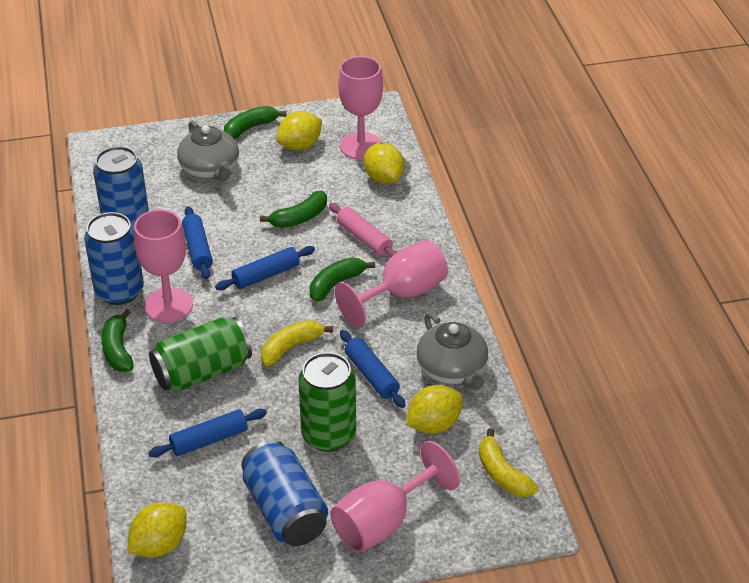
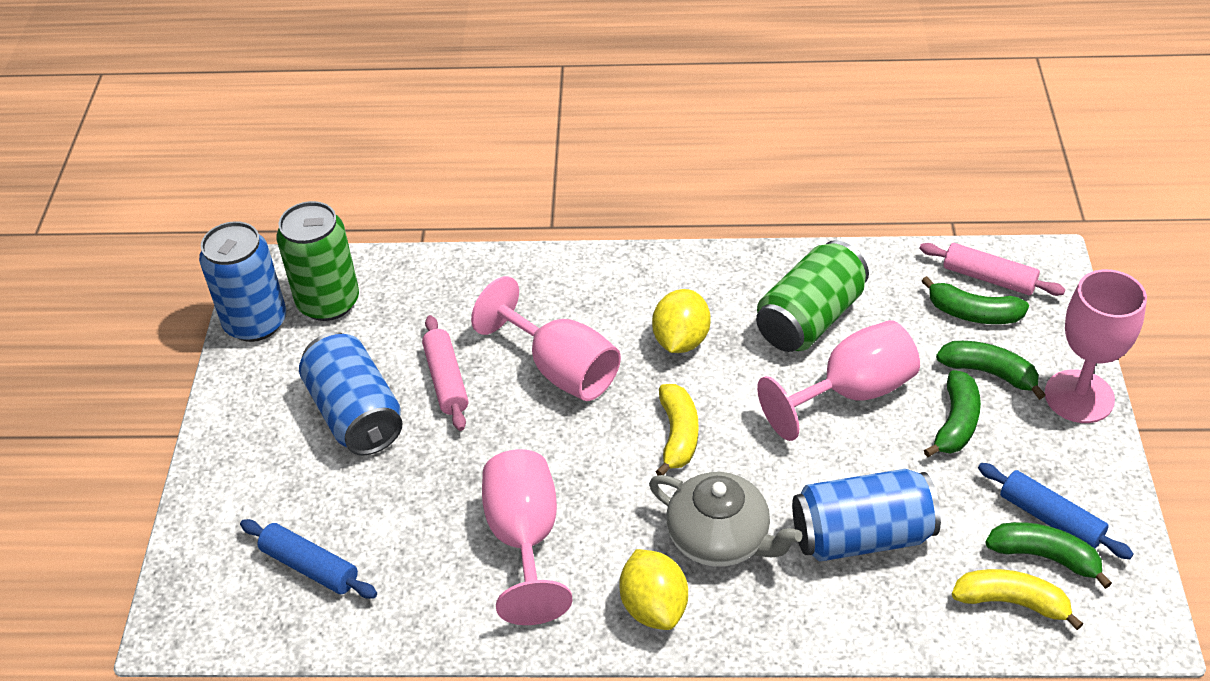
blue rolling pin: 4 -> 2
grey teapot: 2 -> 1
pink rolling pin: 1 -> 2
yellow lemon: 4 -> 2

